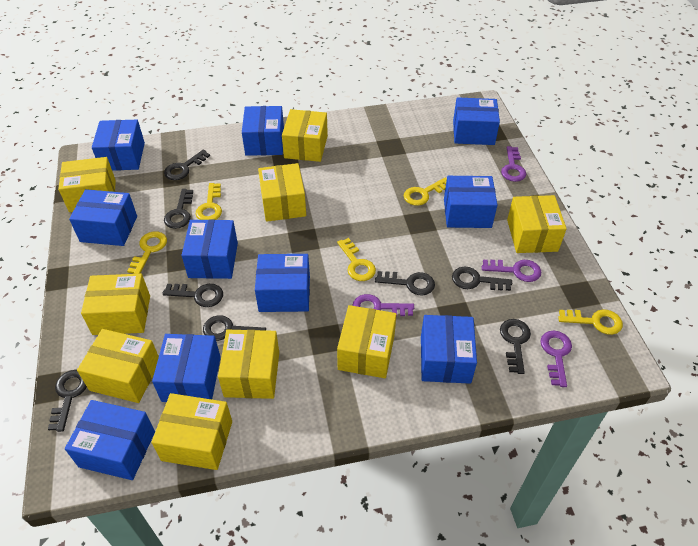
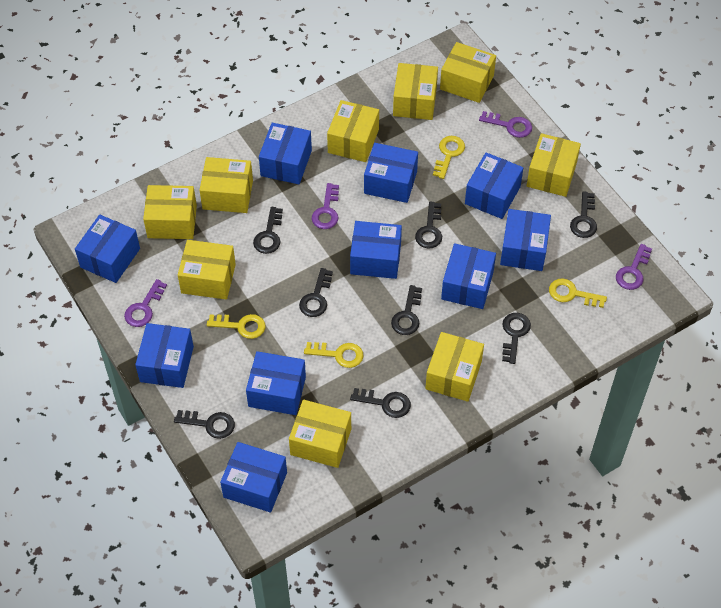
yellow key: 5 -> 4

